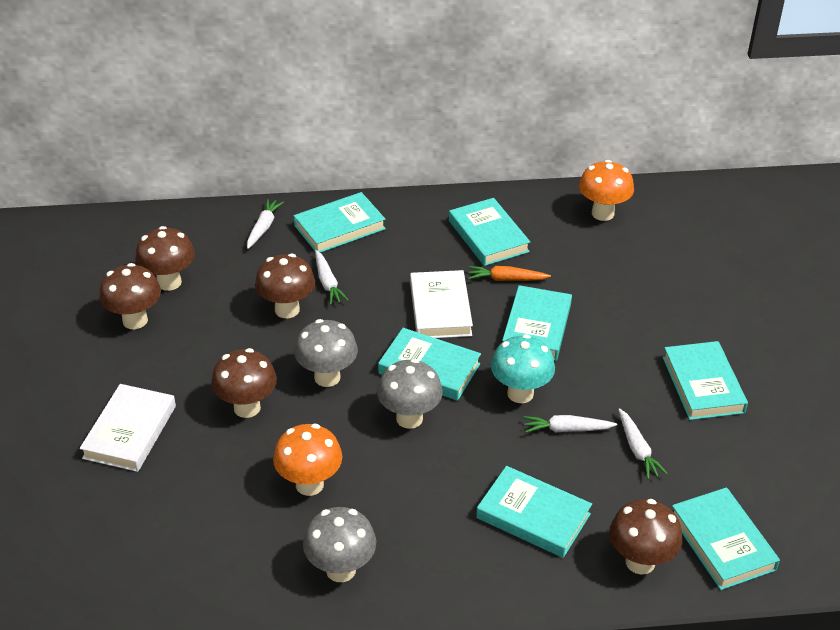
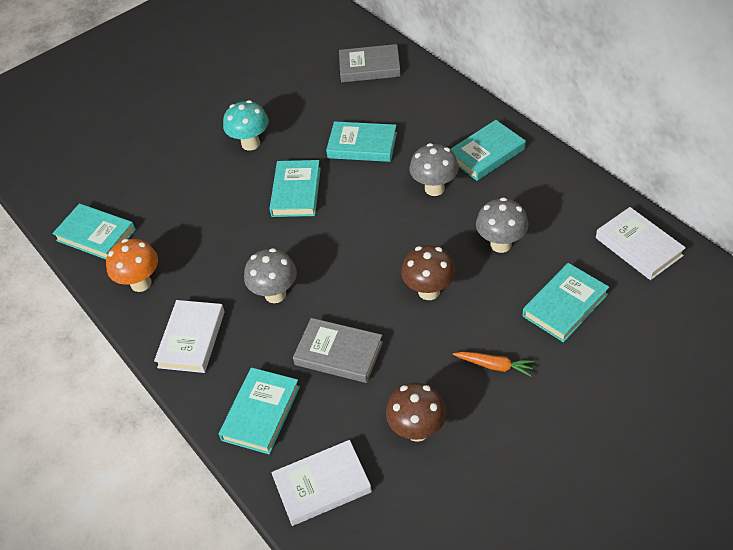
brown mushroom: 5 -> 2
grey book: 0 -> 2
orange mushroom: 2 -> 1
turquoise book: 7 -> 6
white book: 2 -> 3
white carrot: 4 -> 0

